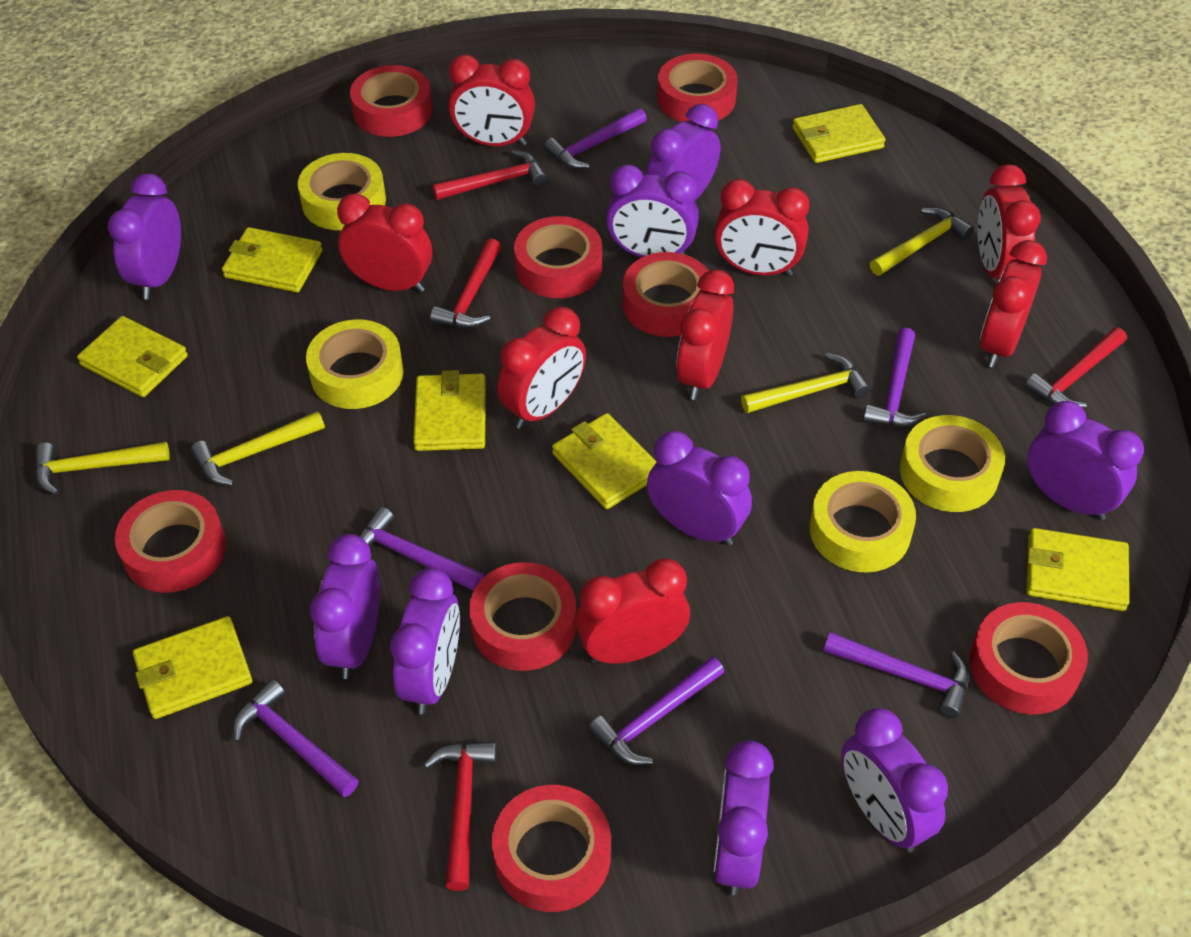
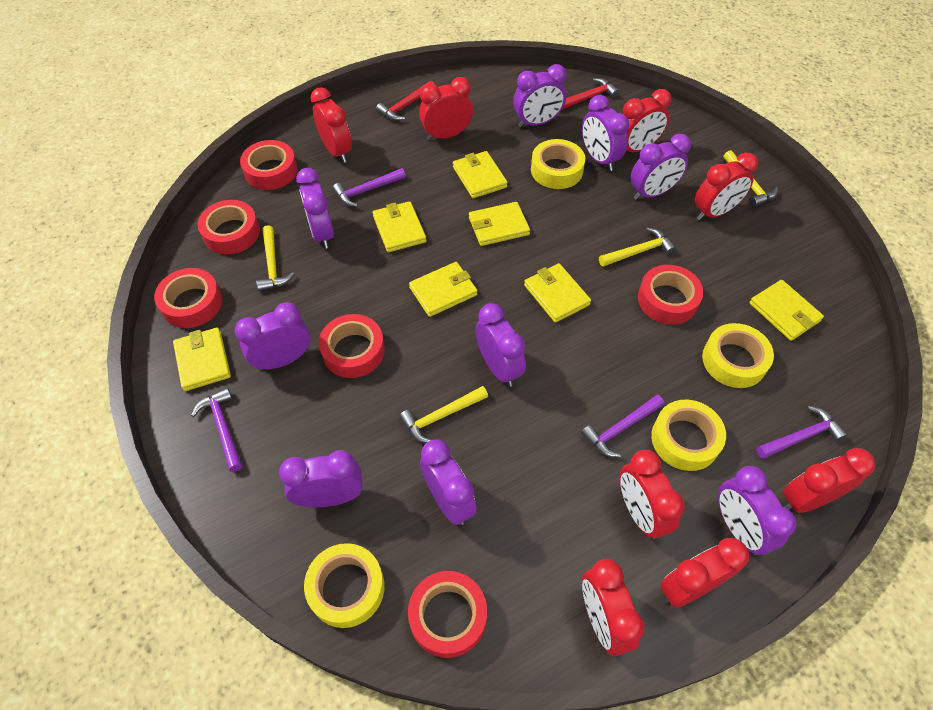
purple hammer: 6 -> 4
red hammer: 4 -> 2
red tape: 8 -> 6

